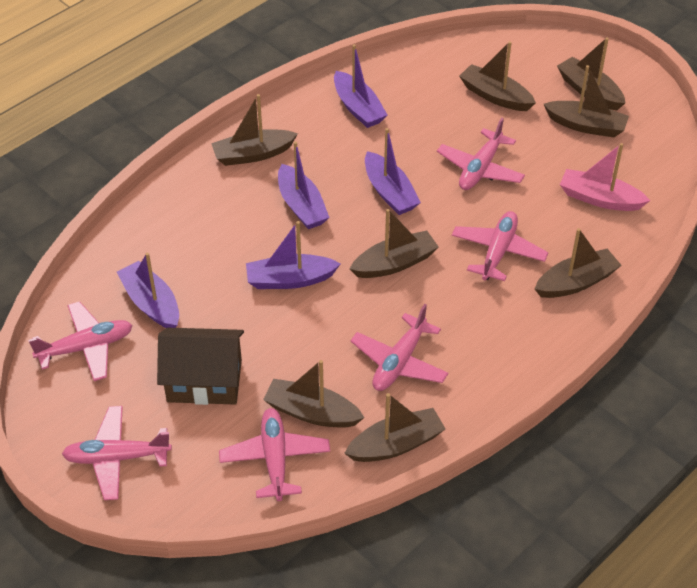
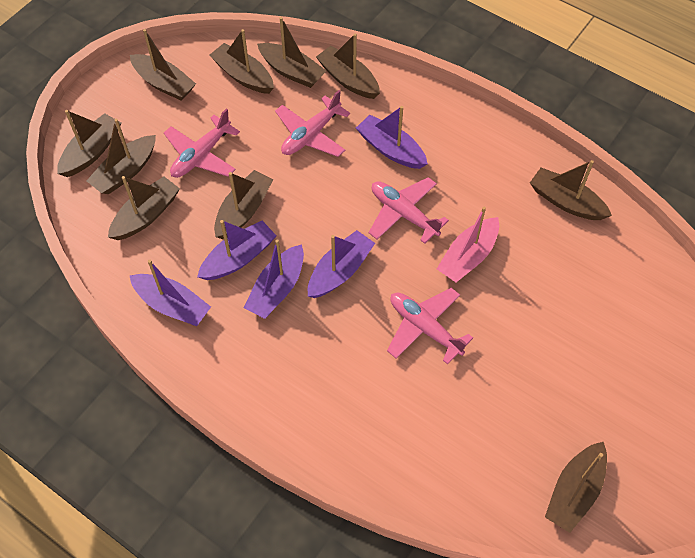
brown boat: 8 -> 10
brown house: 1 -> 0
pink plane: 6 -> 4

